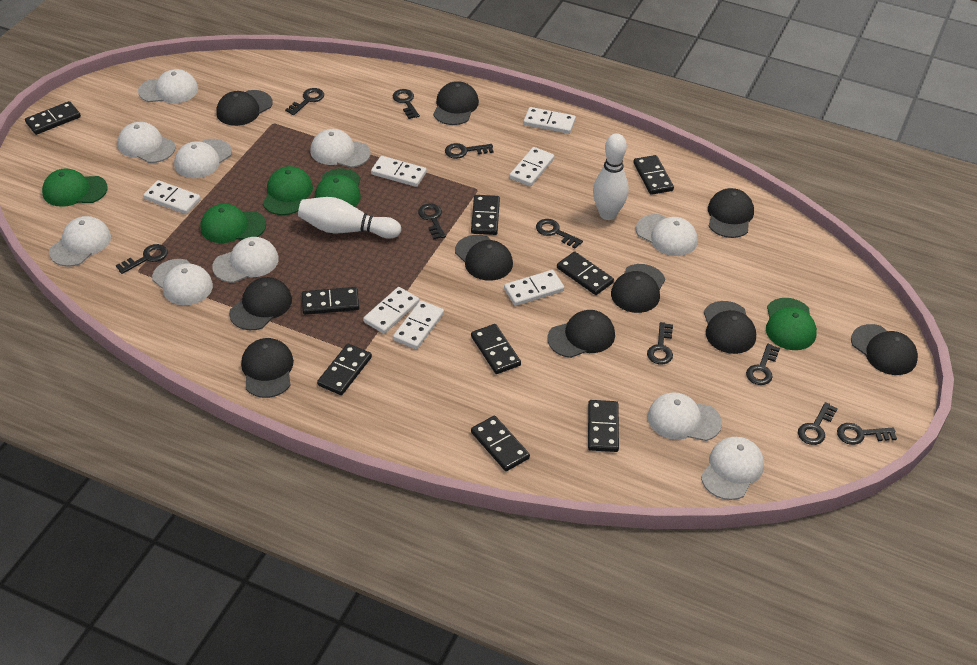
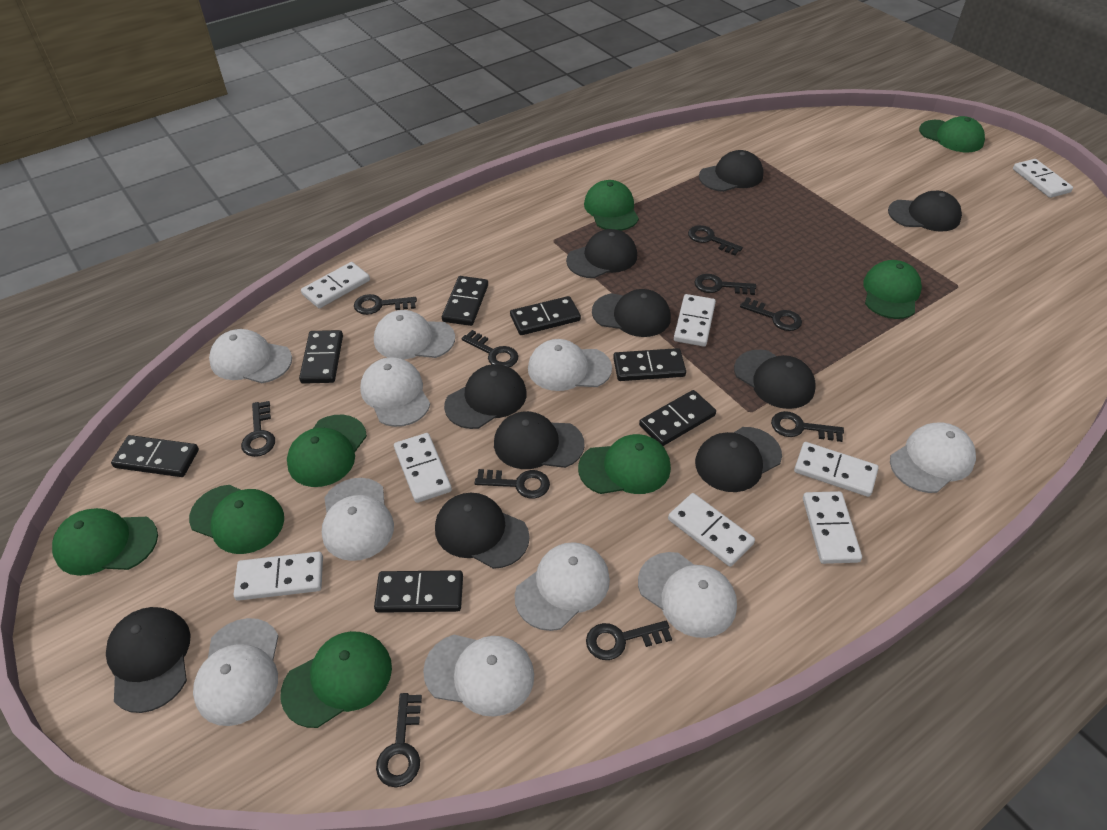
black domino: 9 -> 7
green cap: 5 -> 8
white bowling pin: 2 -> 0
white domino: 7 -> 8

